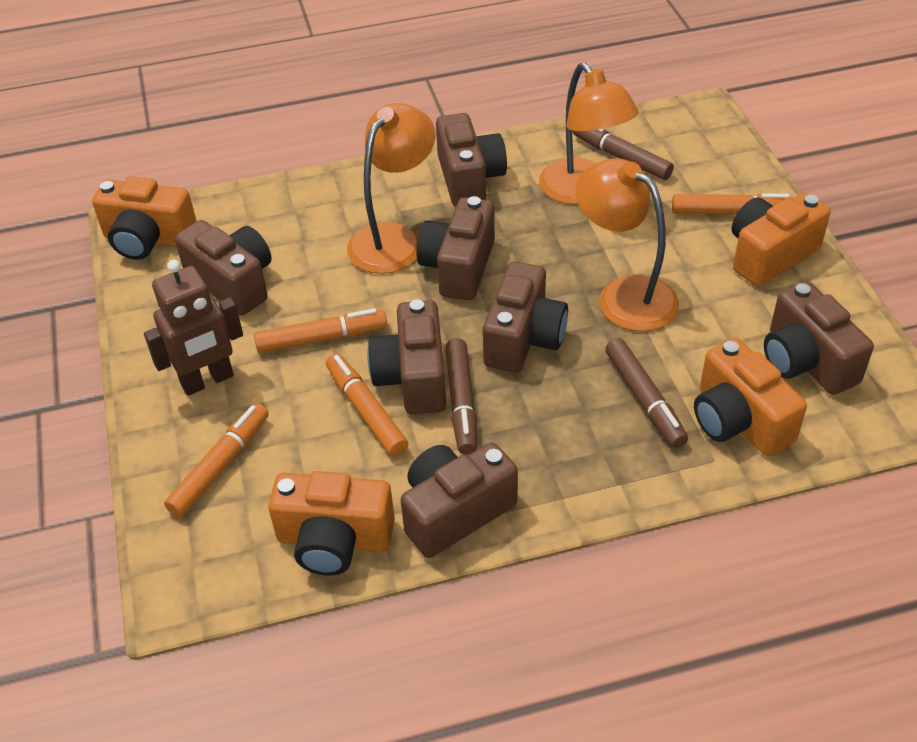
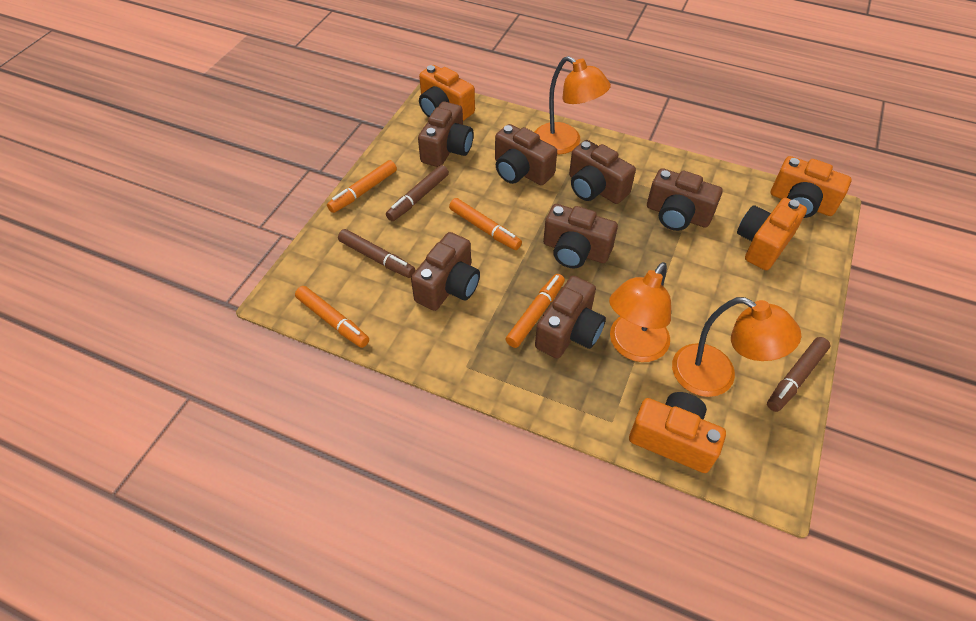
brown robot: 1 -> 0

